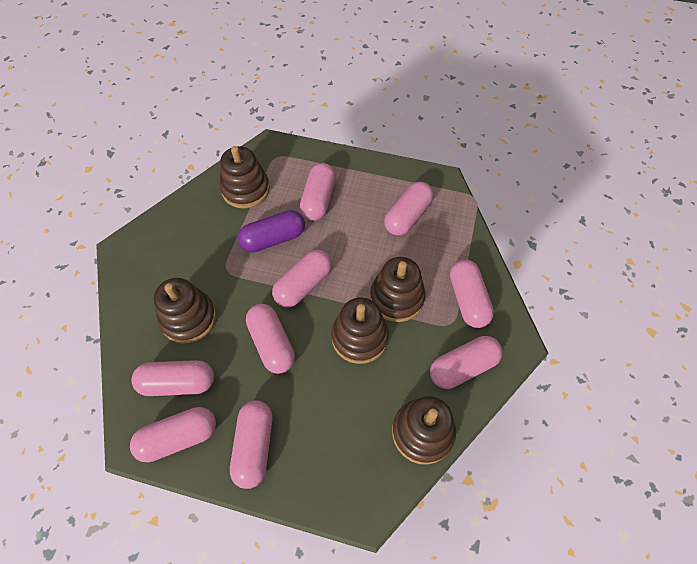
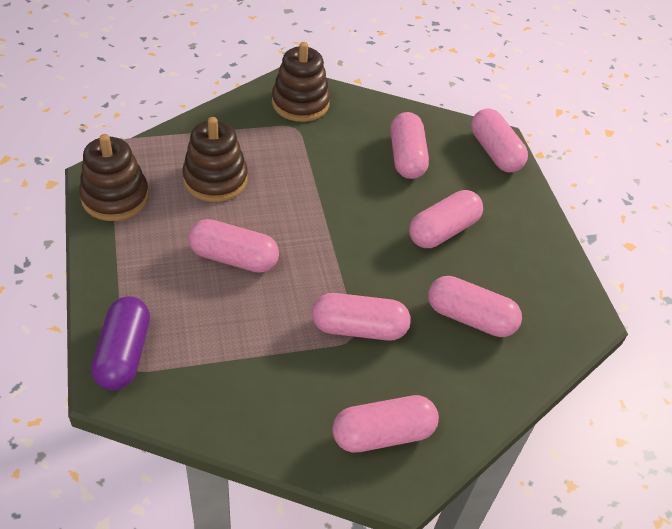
brown stacking toy: 5 -> 3
pink capsule: 9 -> 7

